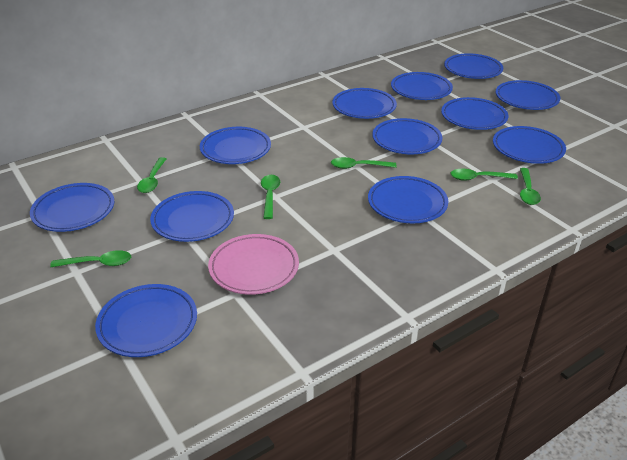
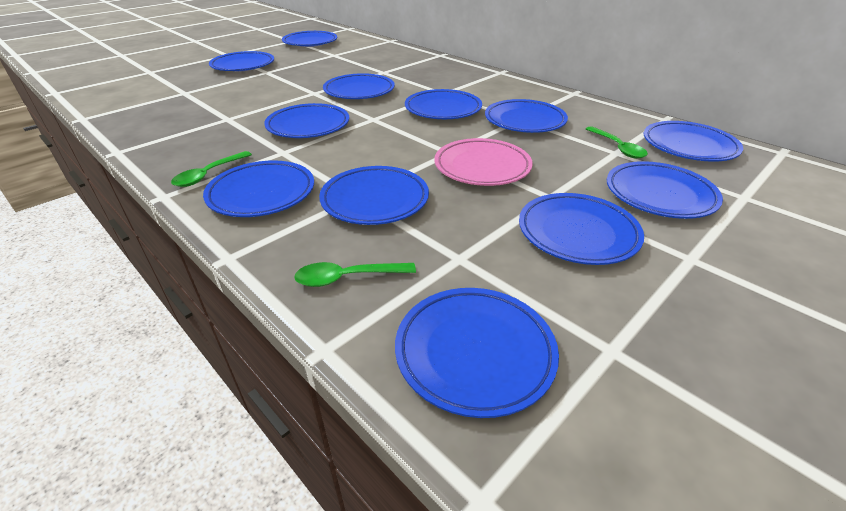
green spoon: 6 -> 3

